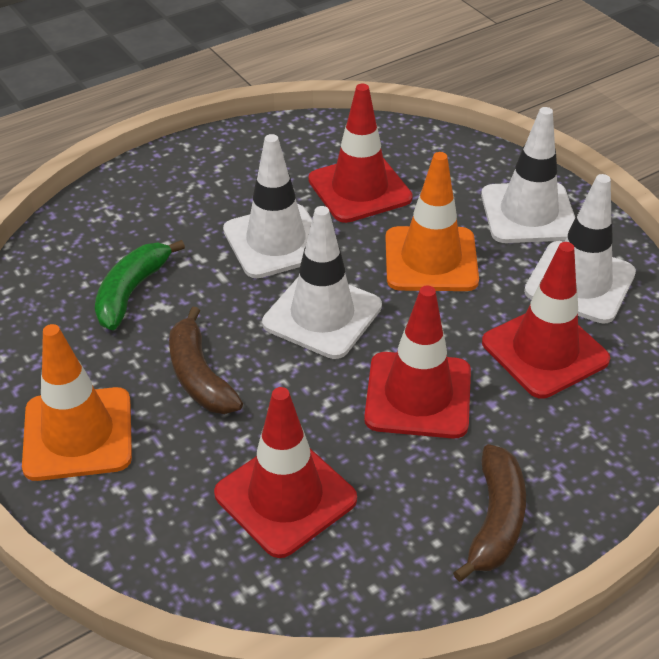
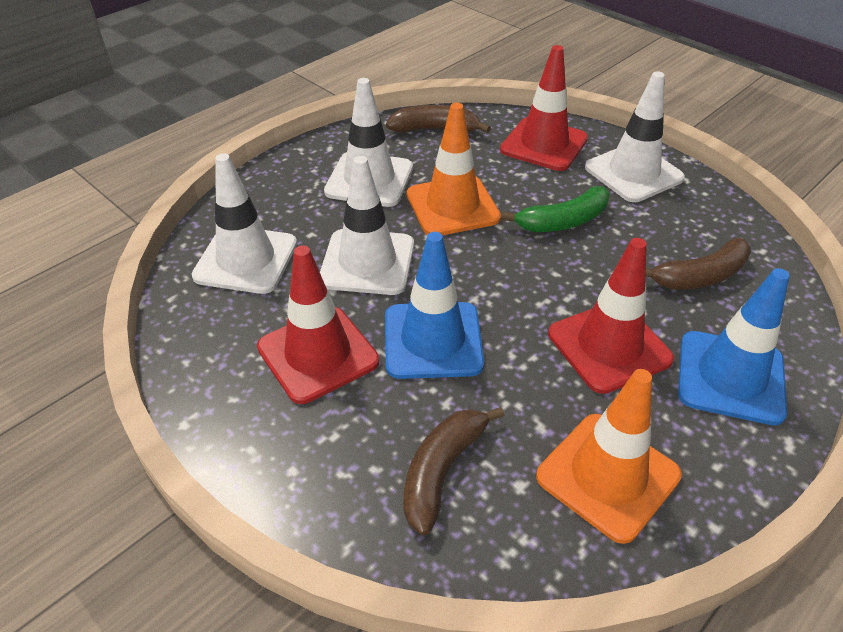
blue traffic cone: 0 -> 2
brown banana: 2 -> 3
red traffic cone: 4 -> 3

